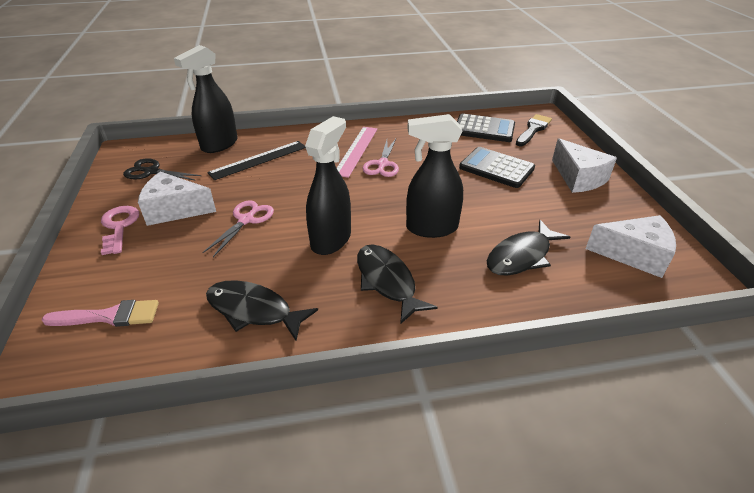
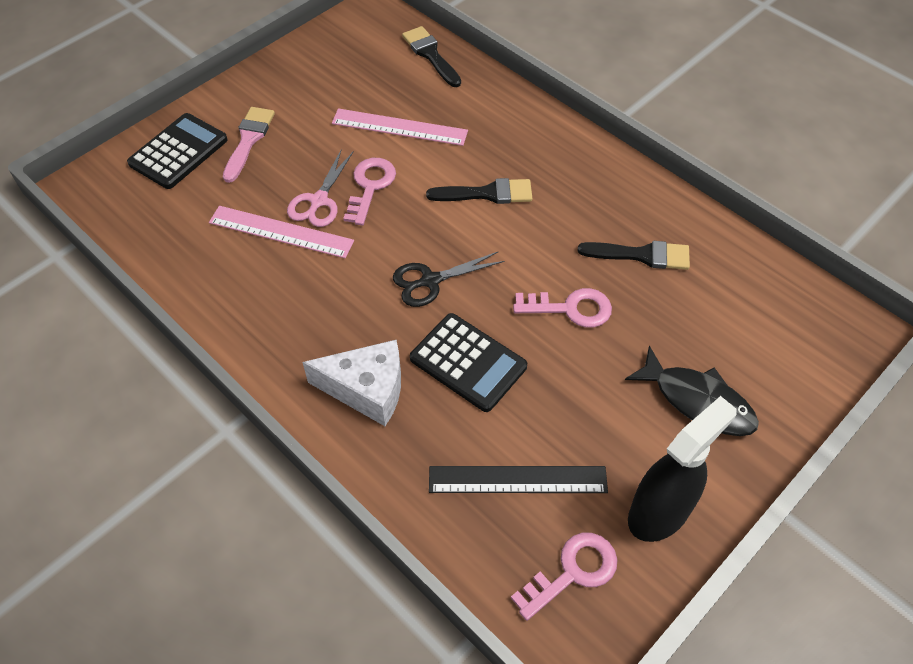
black brush: 1 -> 3
black fish: 3 -> 1
black spray bottle: 3 -> 1
pink key: 1 -> 3
pink ruler: 1 -> 2
pink scissors: 2 -> 1
white cheese: 3 -> 1

